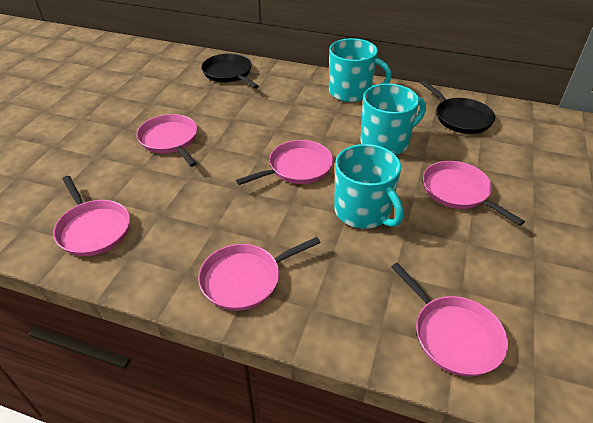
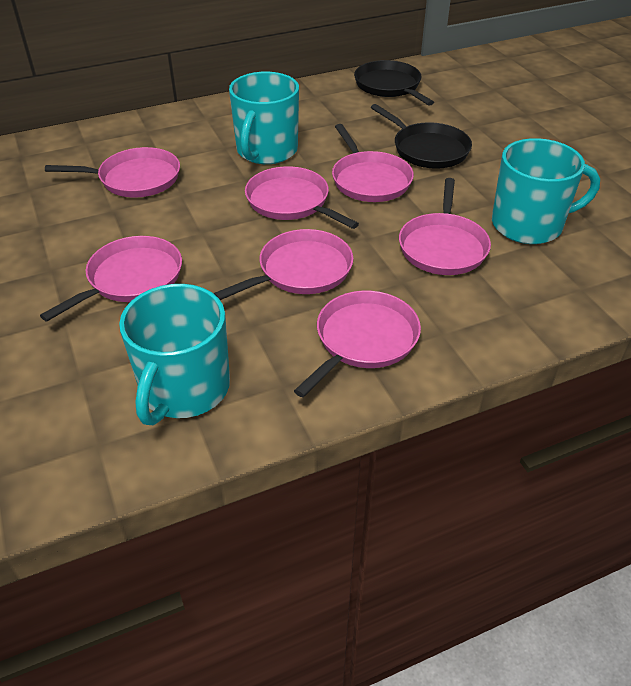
pink pan: 6 -> 7

